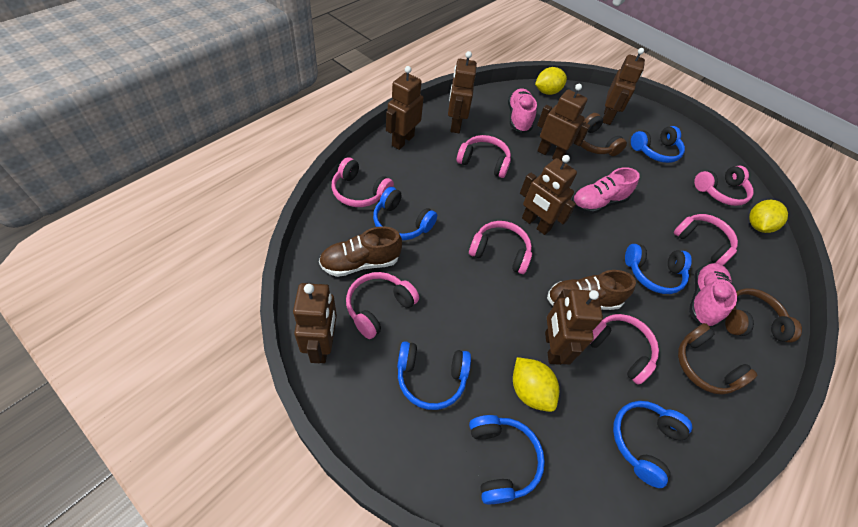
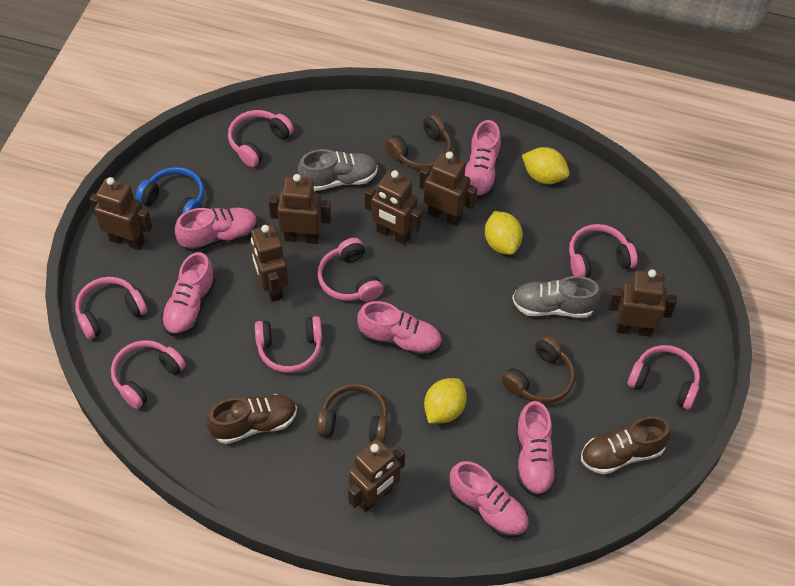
blue headphones: 6 -> 1
grey shoe: 0 -> 2
pink shoe: 3 -> 6

